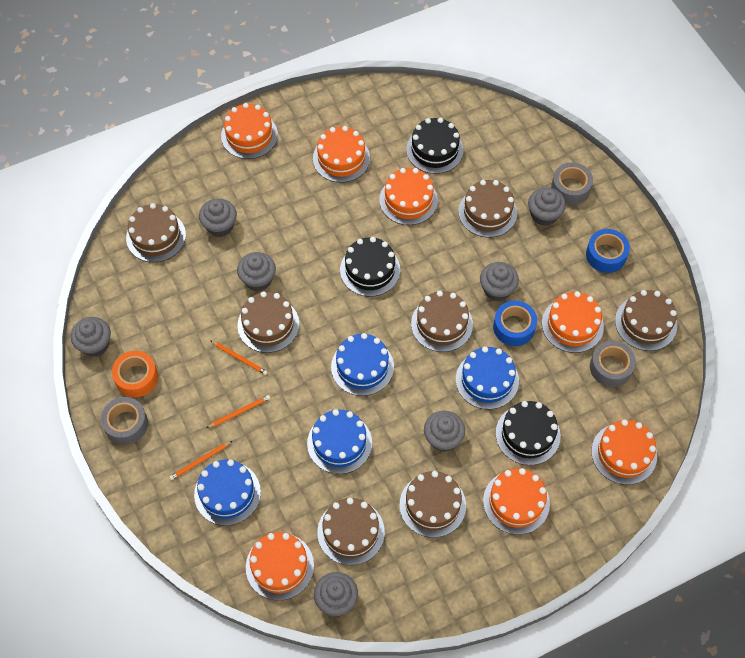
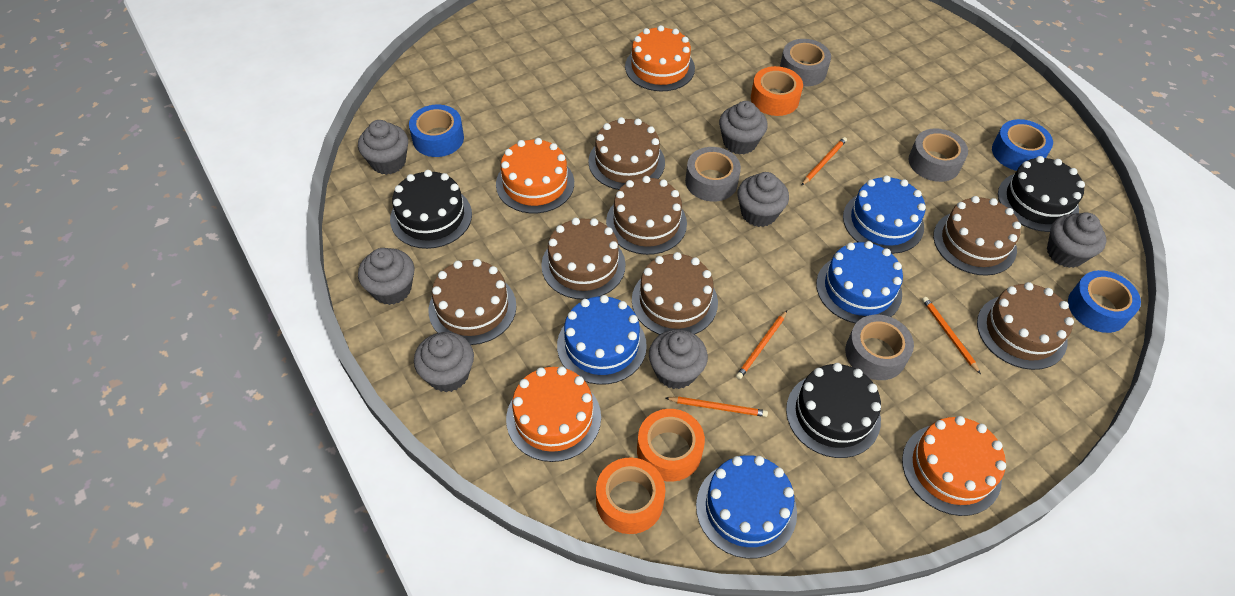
blue tape: 2 -> 3
grey tape: 3 -> 4
orange cake: 7 -> 4
orange pencil: 3 -> 4
orange tape: 1 -> 3

